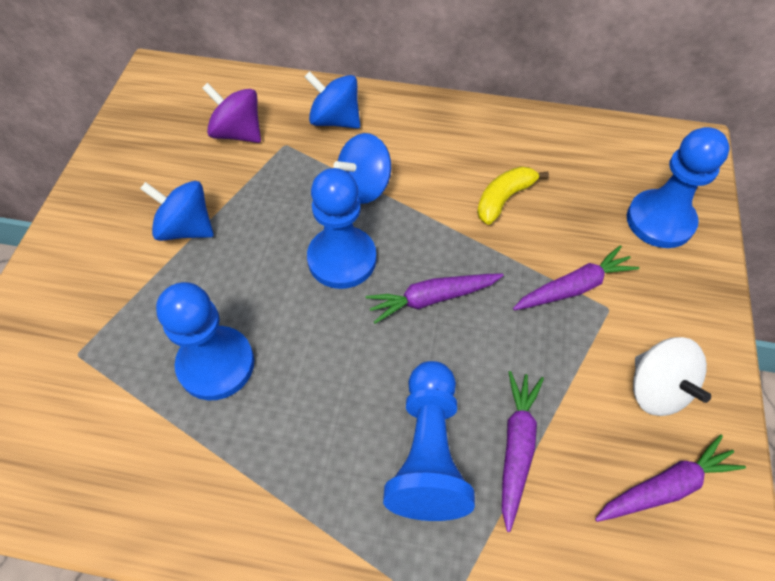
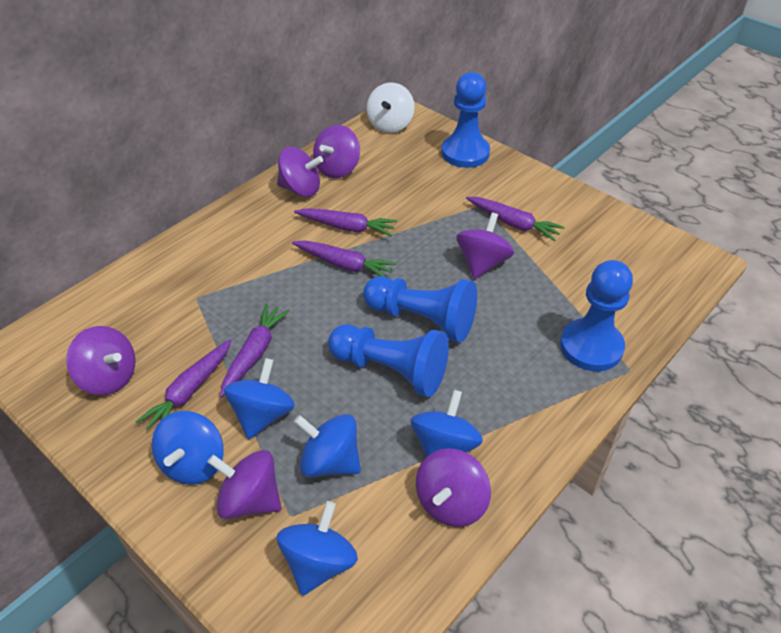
blue spinning top: 3 -> 5
purple carrot: 4 -> 5
purple spinning top: 1 -> 6
yellow banana: 1 -> 0

